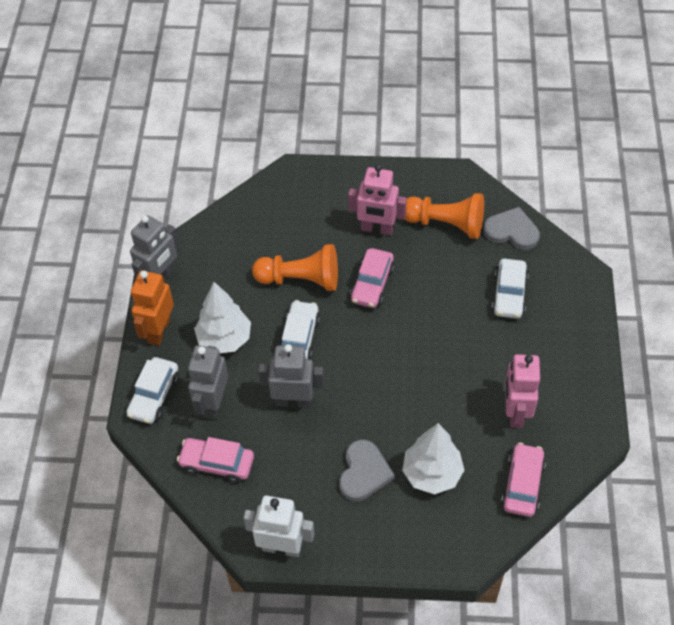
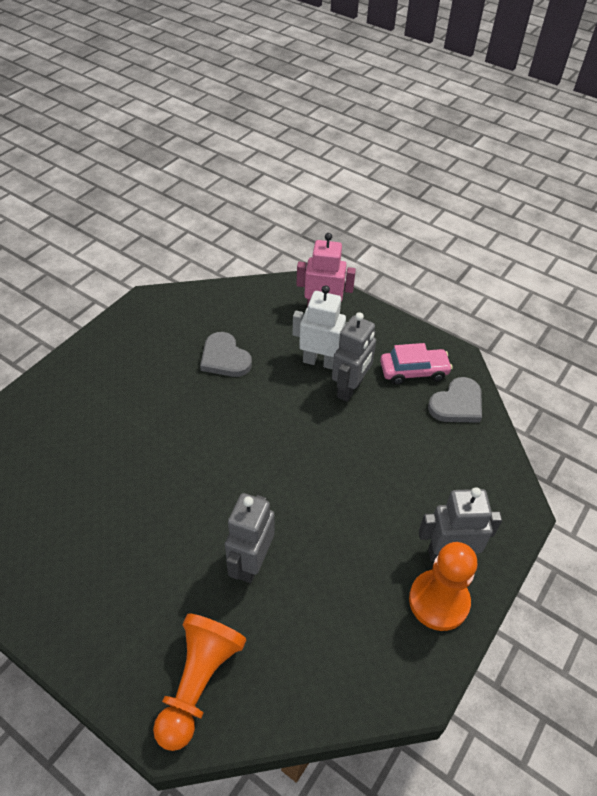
orange robot: 1 -> 0
pink car: 3 -> 1
pink robot: 2 -> 1
white car: 3 -> 0
white tree: 2 -> 0

